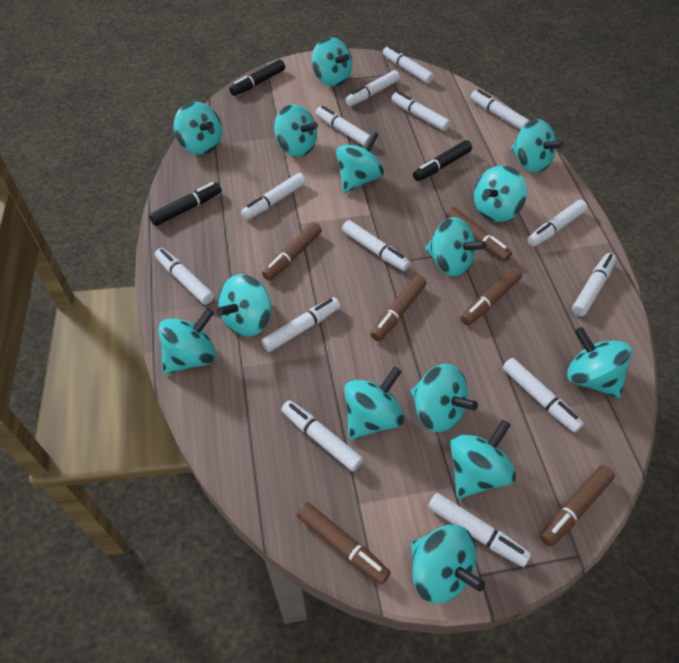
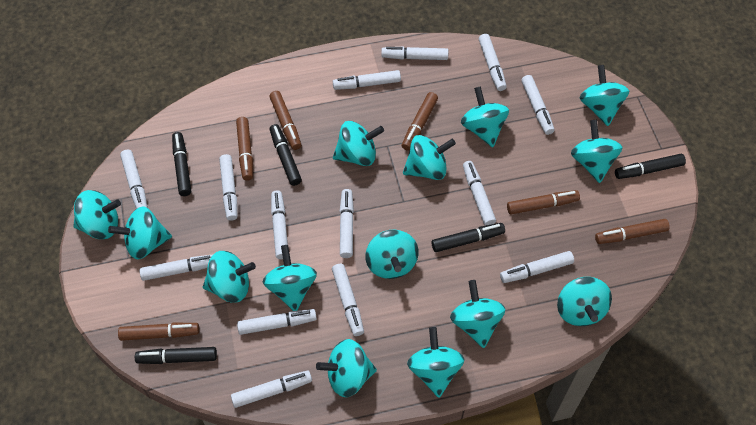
black marker: 3 -> 5

